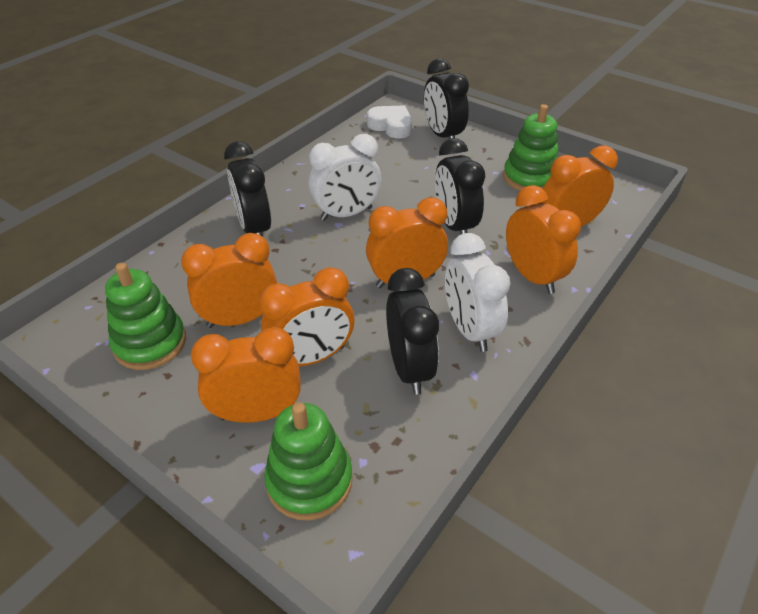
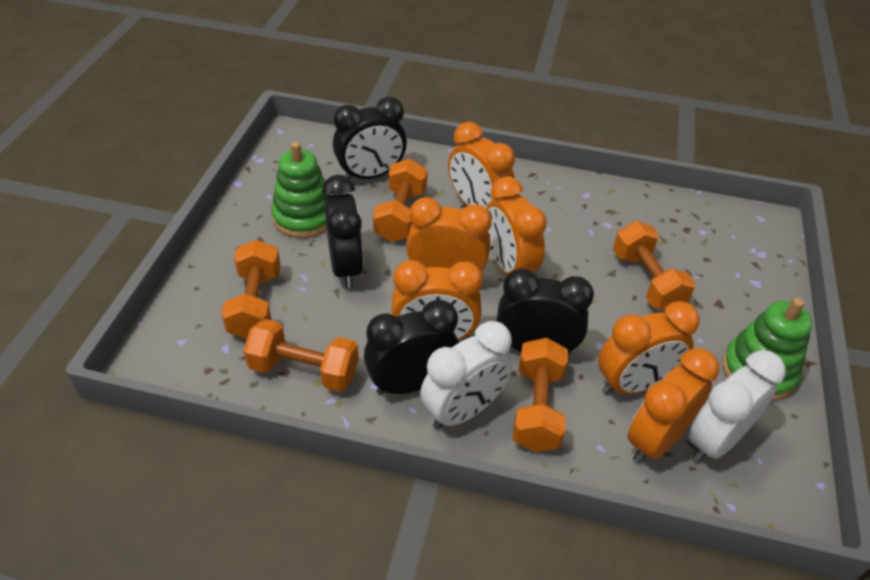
green stacking toy: 3 -> 2
orange dumbbell: 0 -> 5
white heart: 1 -> 0

